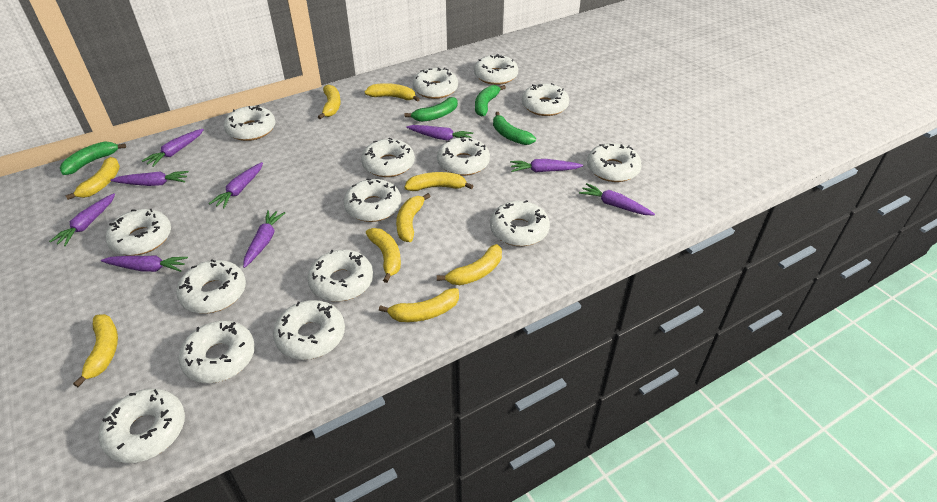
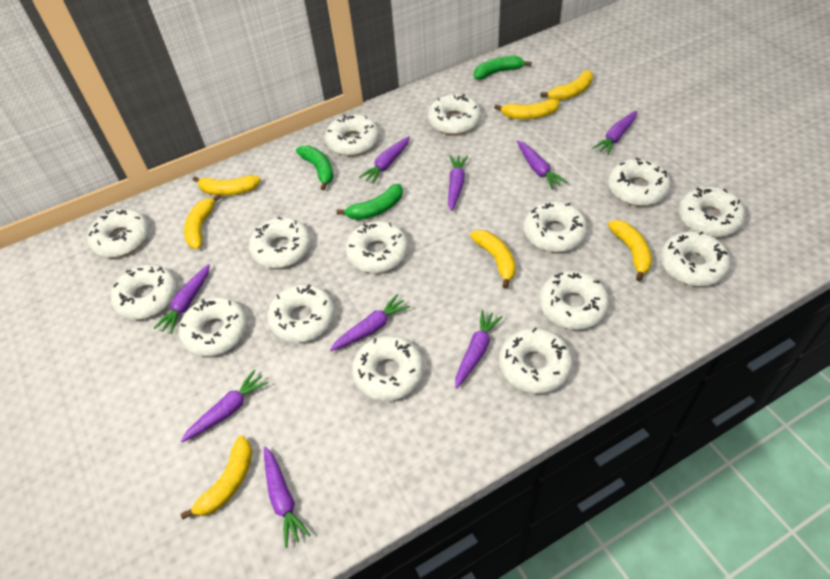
green banana: 4 -> 3
yellow banana: 9 -> 7

